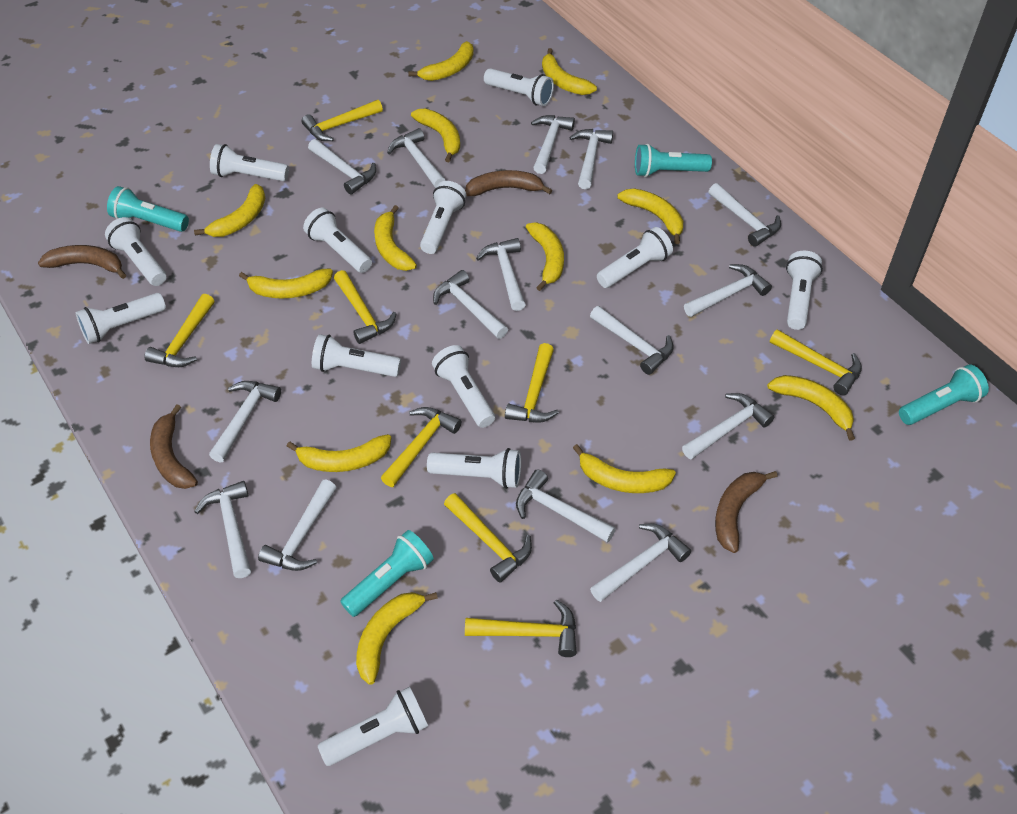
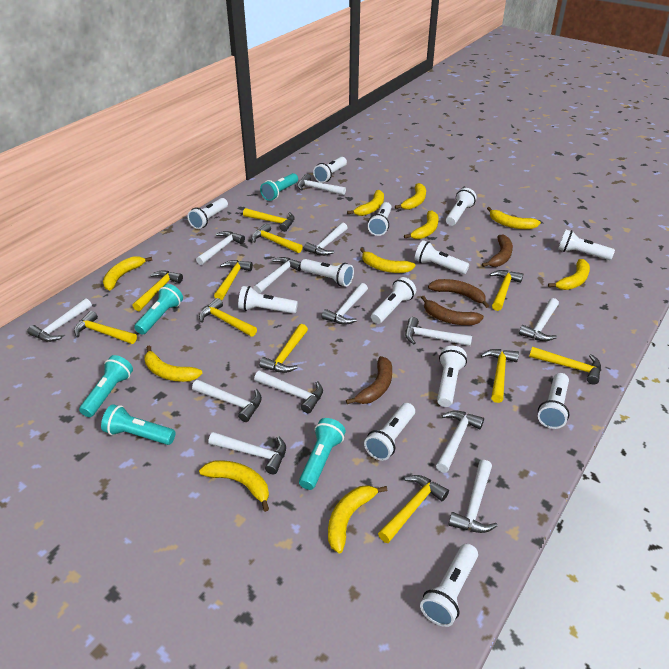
turquoise flashlight: 4 -> 5
white flashlight: 12 -> 13
white hammer: 15 -> 13
yellow banana: 12 -> 10
yellow hammer: 8 -> 11

